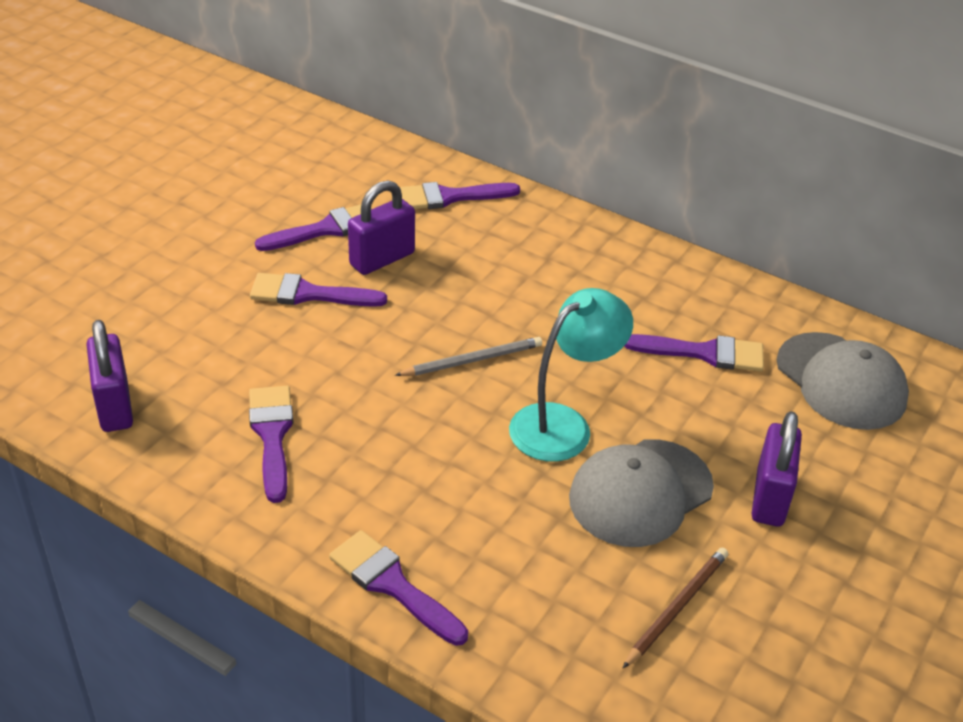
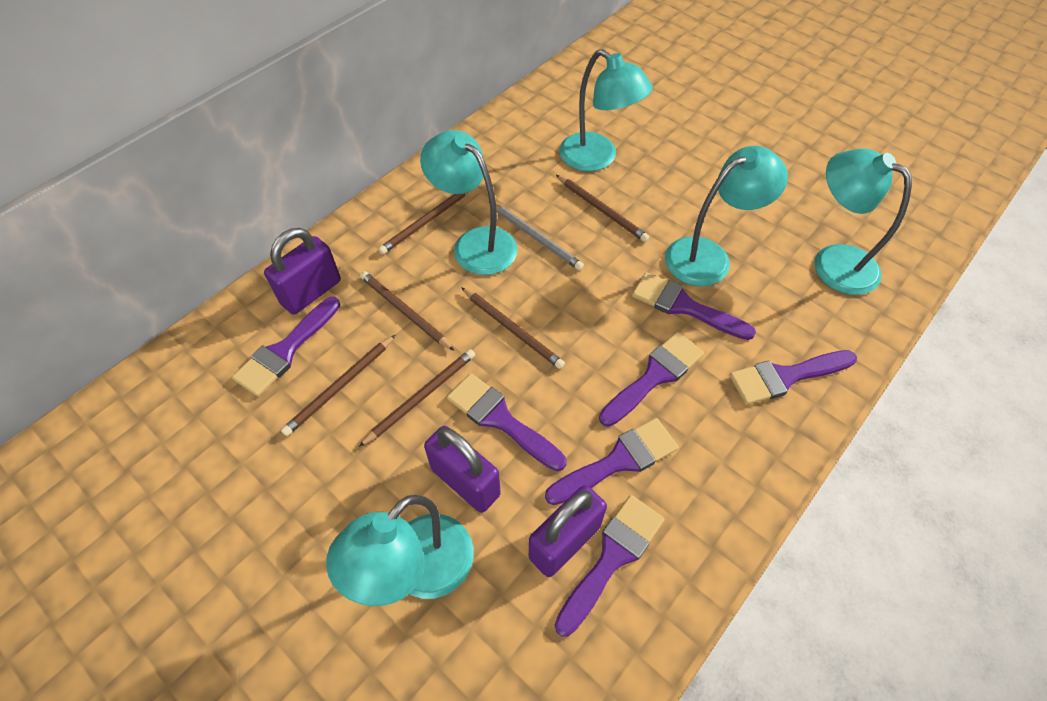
brown pencil: 1 -> 6
grey cap: 2 -> 0
purple brush: 6 -> 7
turquoise lamp: 1 -> 5

